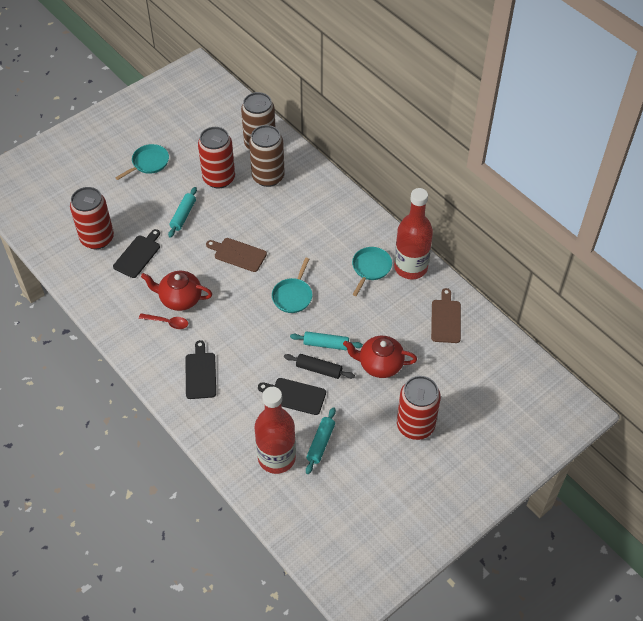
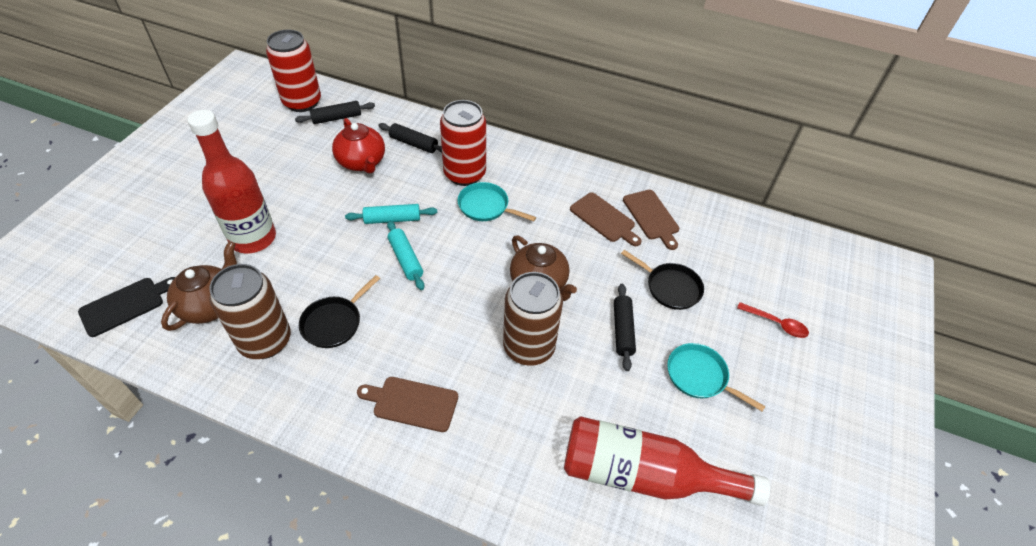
black cutting board: 3 -> 1
black pan: 0 -> 2
black rolling pin: 1 -> 3
brown cutting board: 2 -> 3
brown teapot: 0 -> 2
red can: 3 -> 2
red teapot: 2 -> 1
turquoise pan: 3 -> 2
turquoise rolling pin: 3 -> 2

